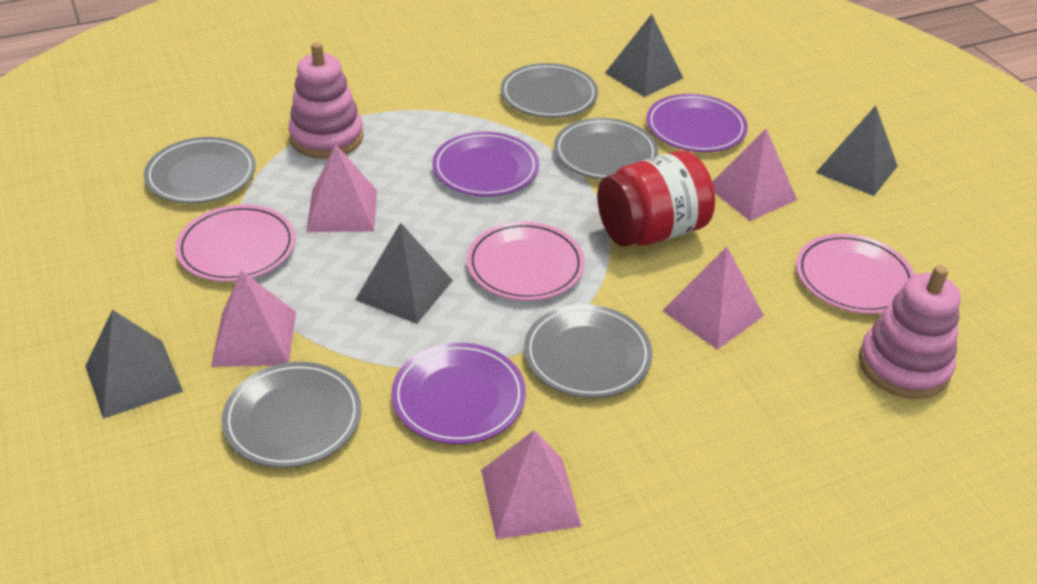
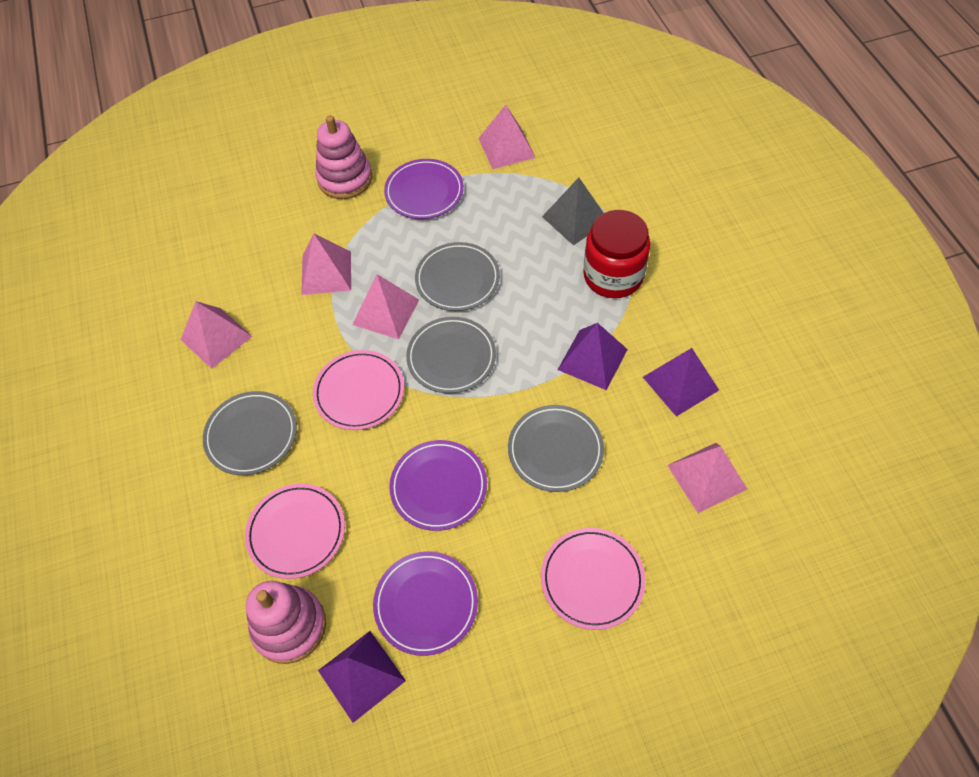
grey plate: 5 -> 4
grey pyramid: 4 -> 1
purple pyramid: 0 -> 3

